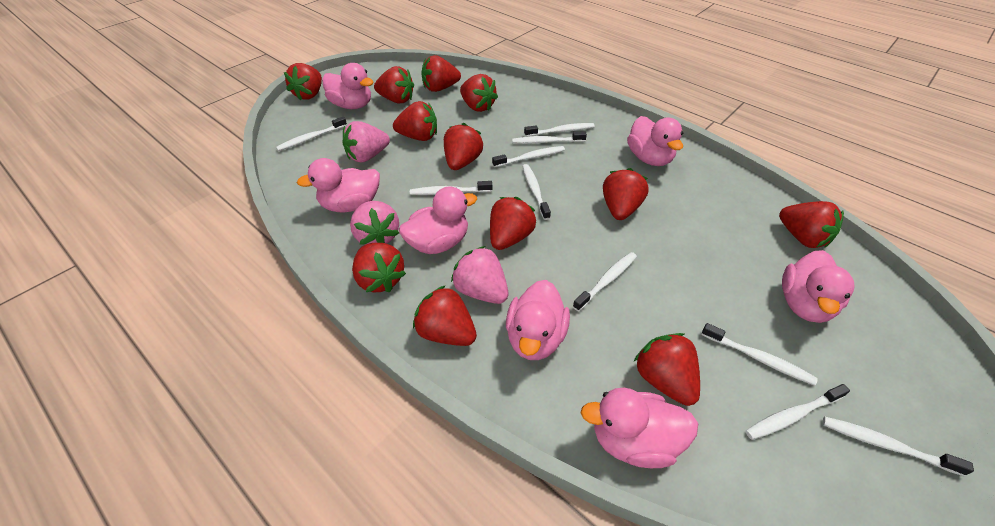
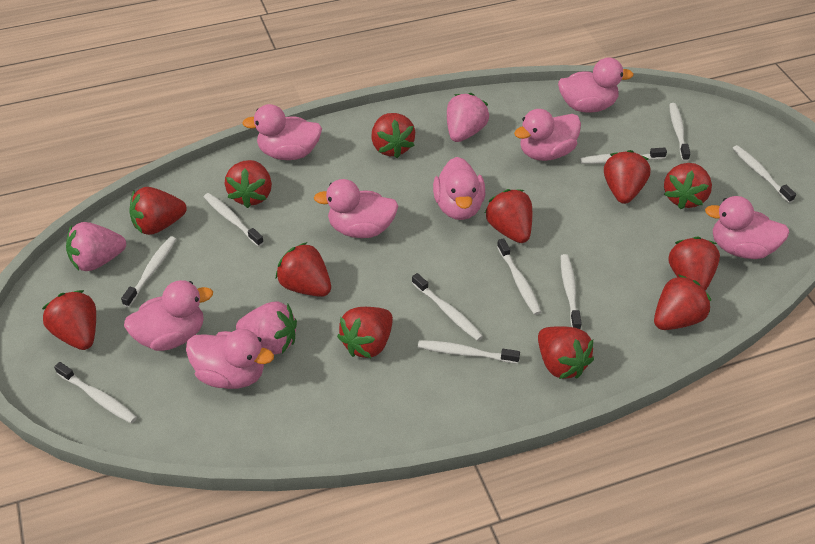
pink duck: 7 -> 8

